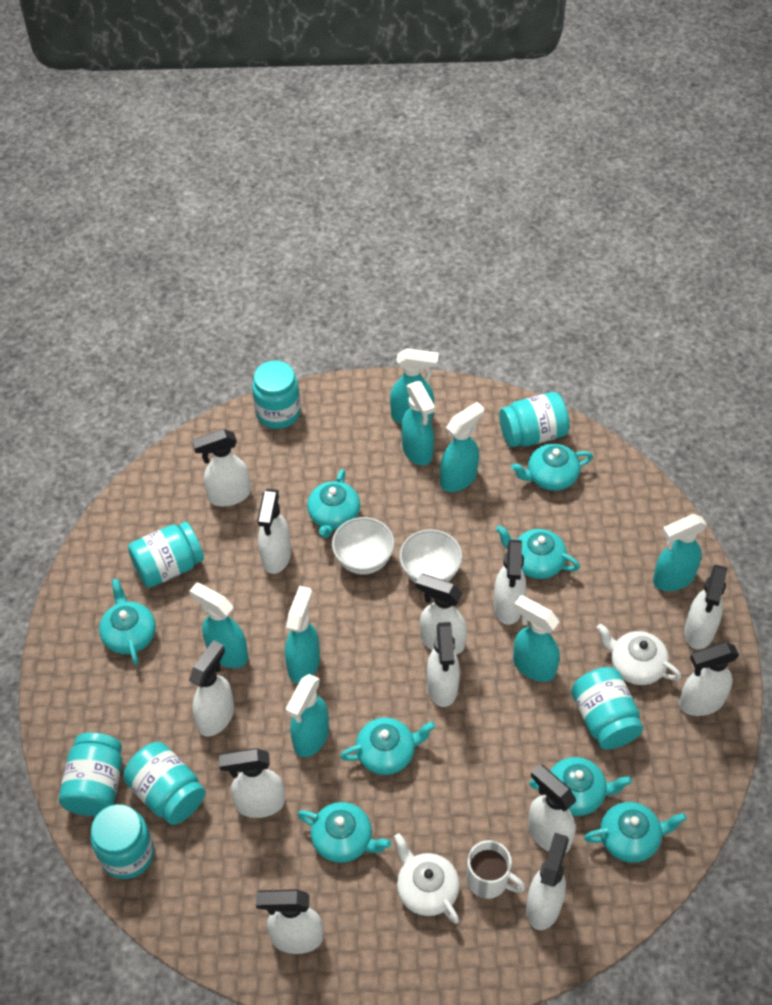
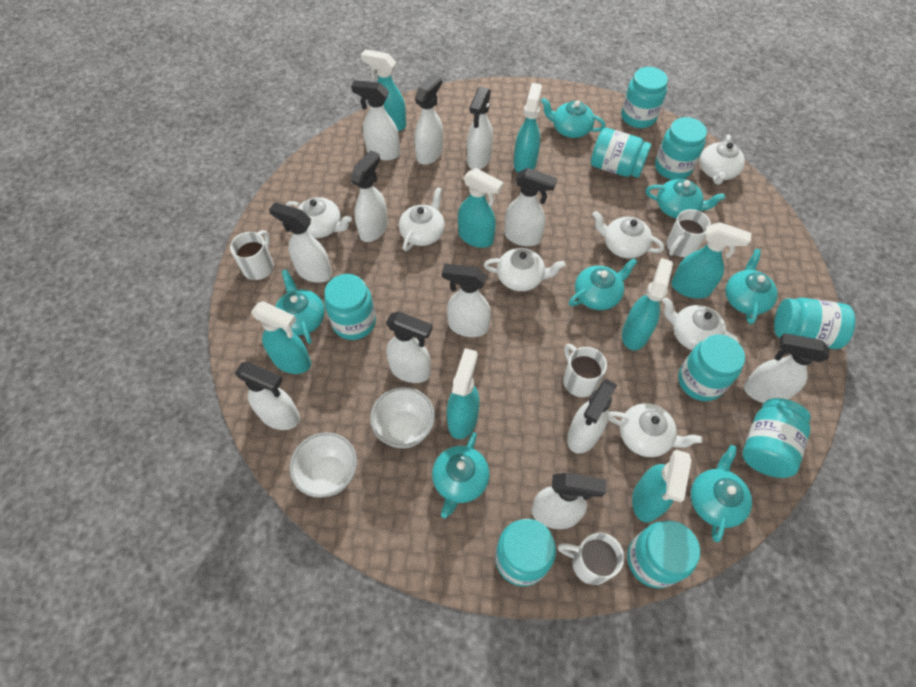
turquoise jar: 7 -> 9
turquoise teapot: 8 -> 7
white mug: 1 -> 4
white teapot: 2 -> 7

